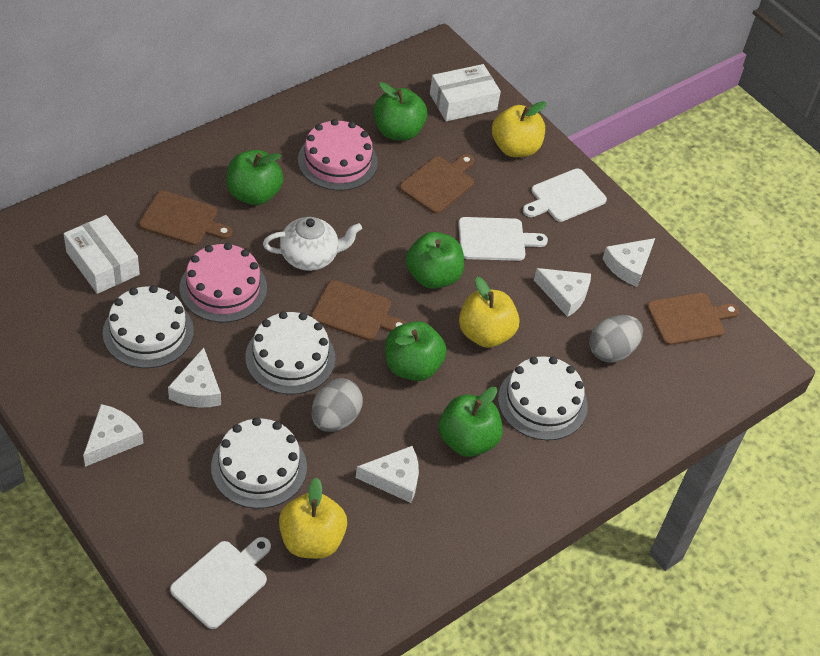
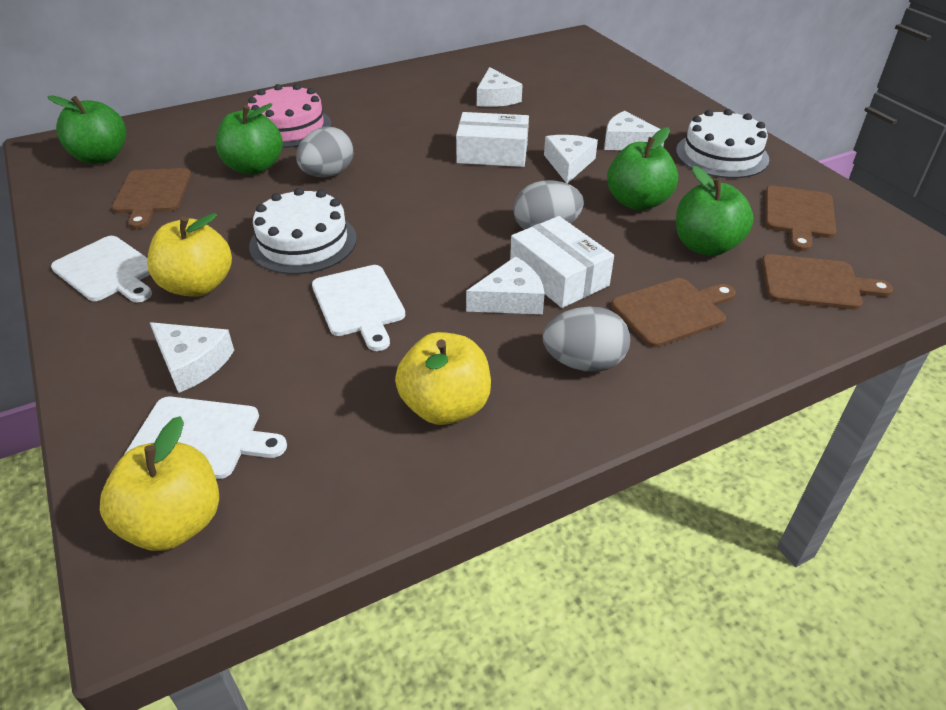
green apple: 5 -> 4
grey egg: 2 -> 3
pink cake: 2 -> 1
white cake: 4 -> 2
white teapot: 1 -> 0

